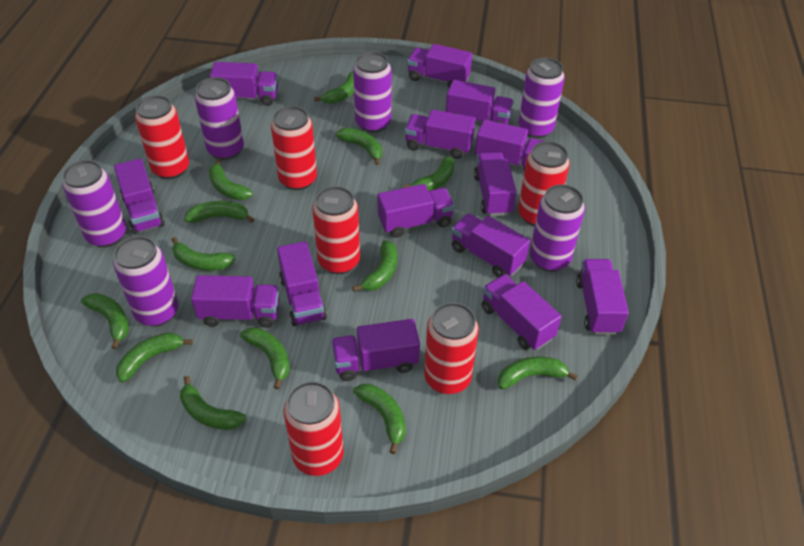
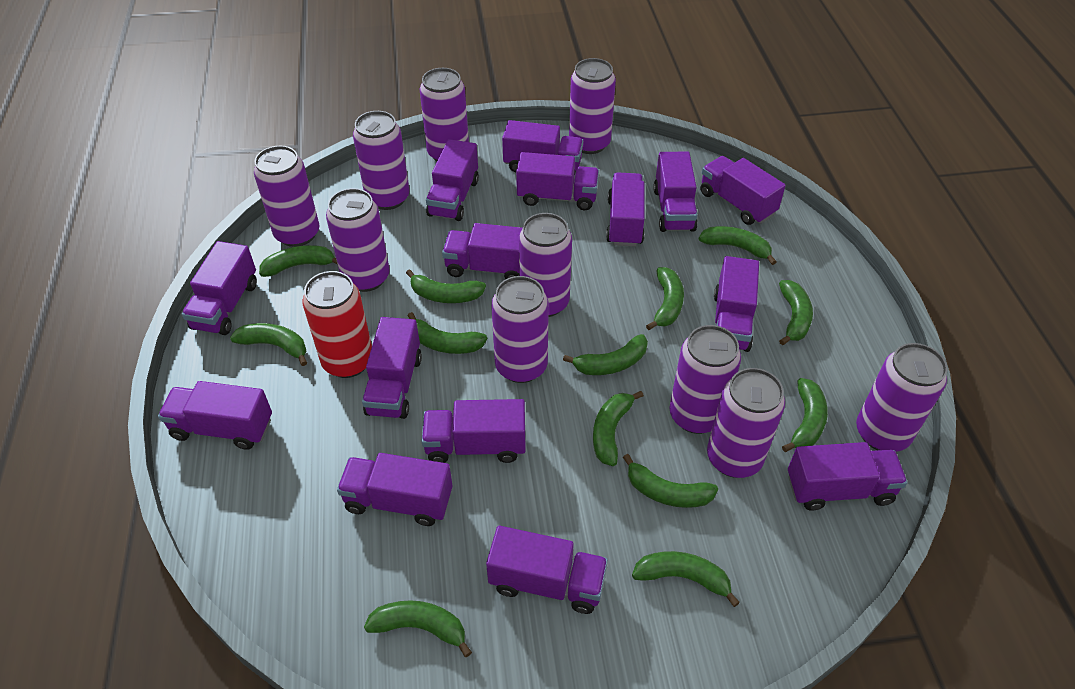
purple can: 6 -> 10
purple truck: 14 -> 15
red can: 6 -> 1

